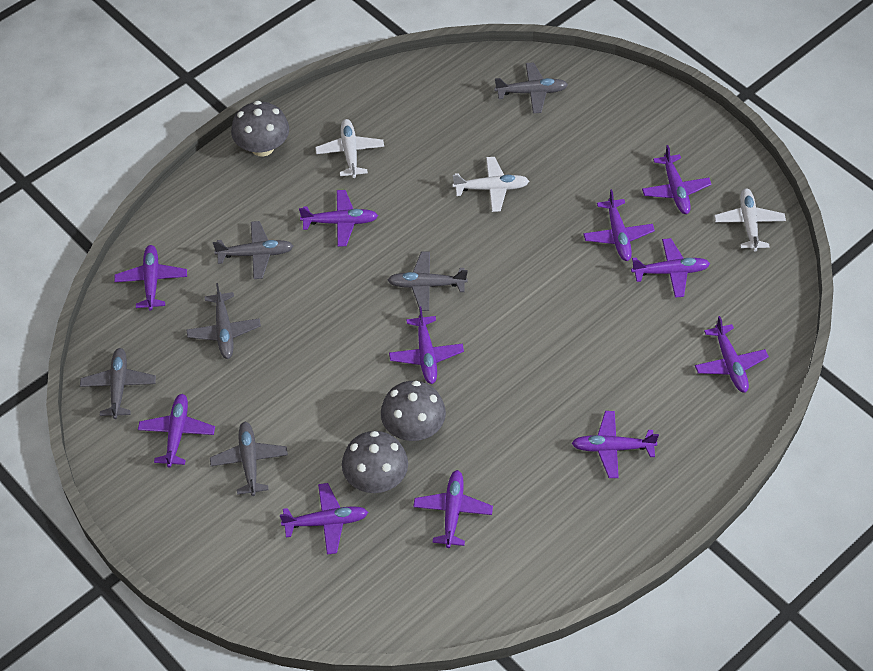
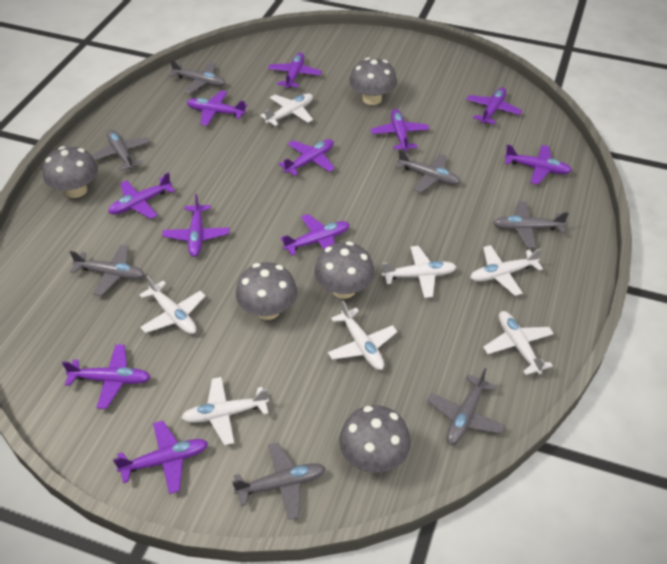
grey mushroom: 3 -> 5
grey plane: 6 -> 7
white plane: 3 -> 7

